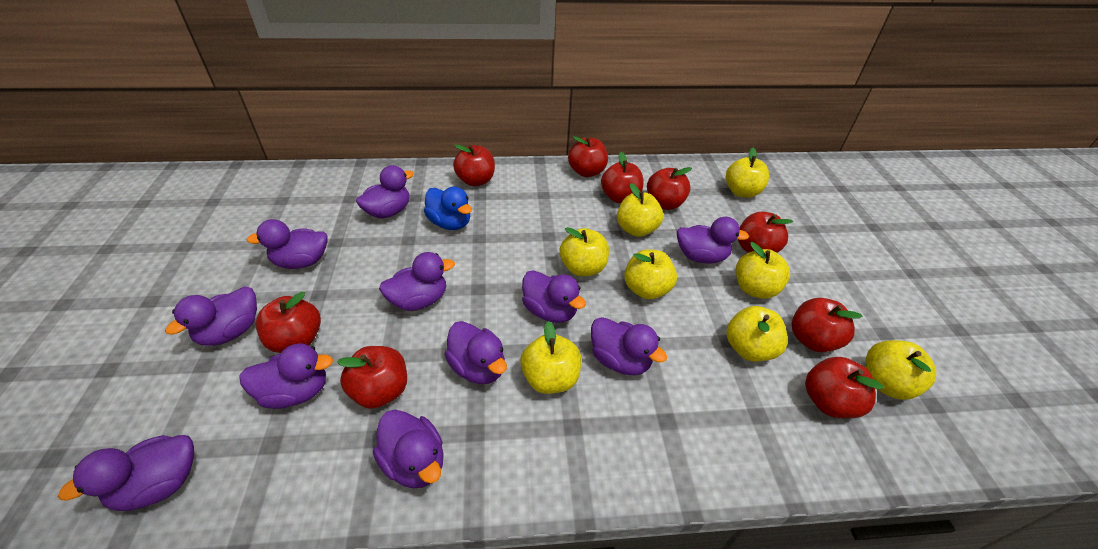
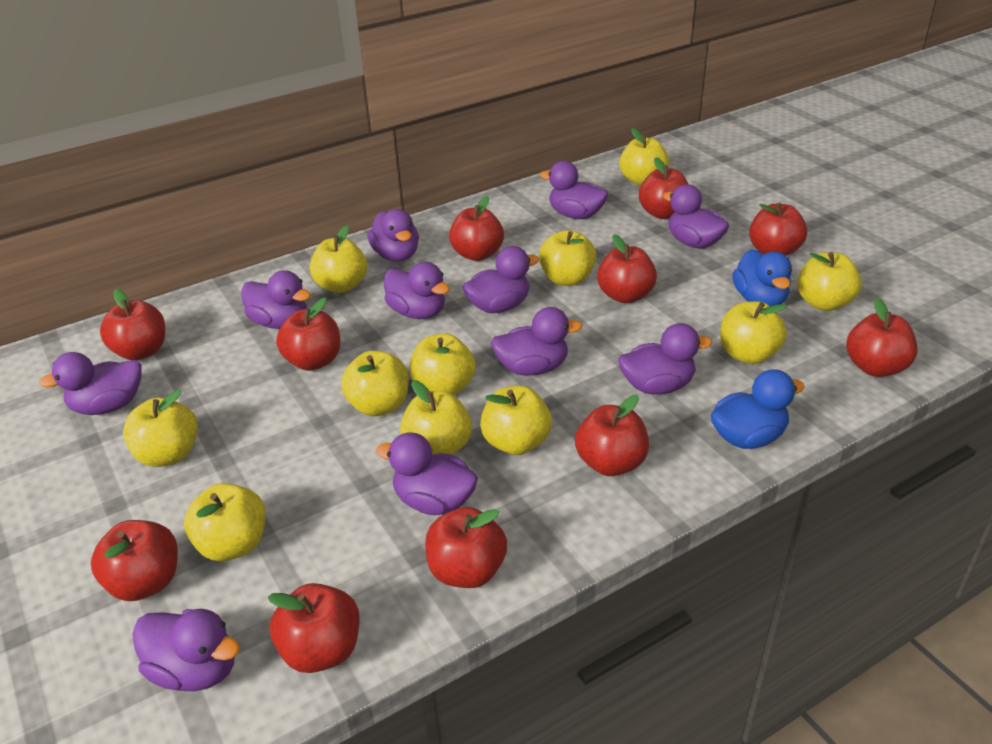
blue duck: 1 -> 2
red apple: 9 -> 11
yellow apple: 8 -> 11

